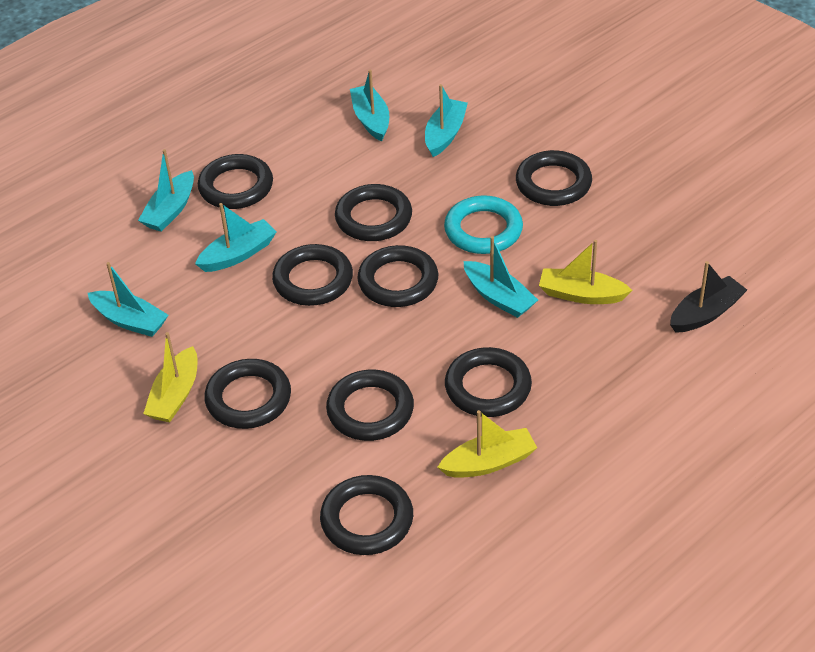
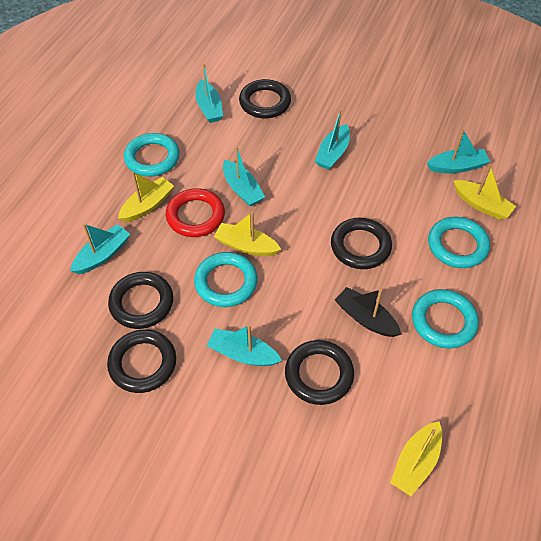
black ring: 9 -> 5
red ring: 0 -> 1
turquoise ring: 1 -> 4
yellow boat: 3 -> 4

